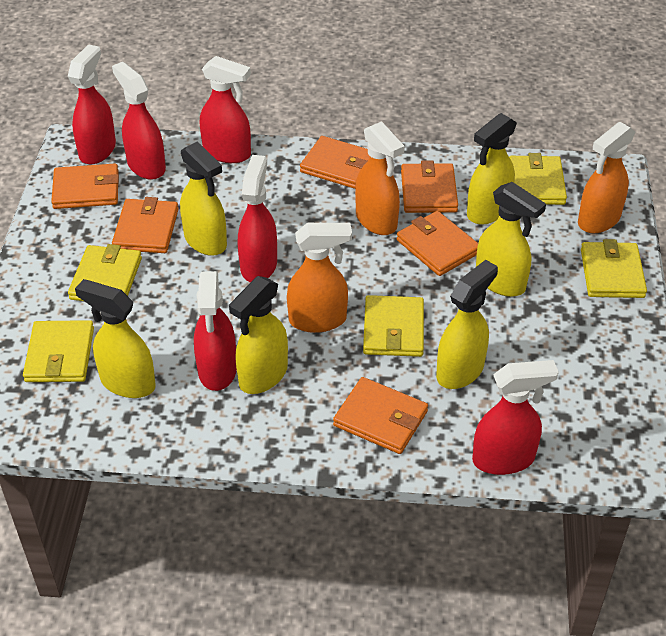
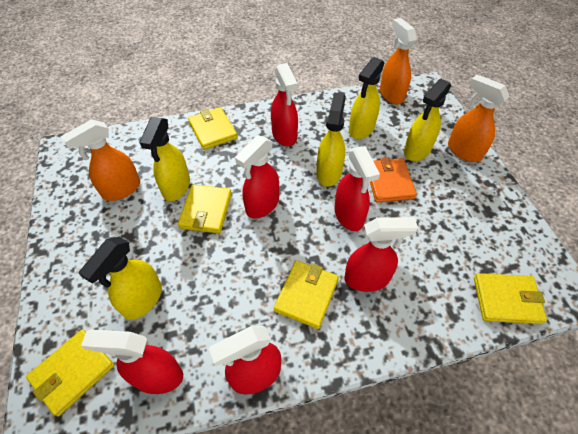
orange wallet: 6 -> 1
yellow spray bottle: 6 -> 5

